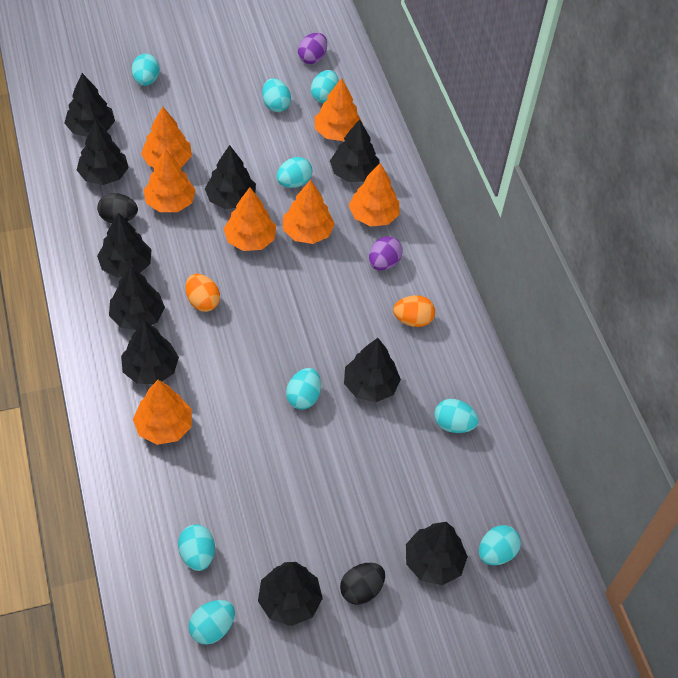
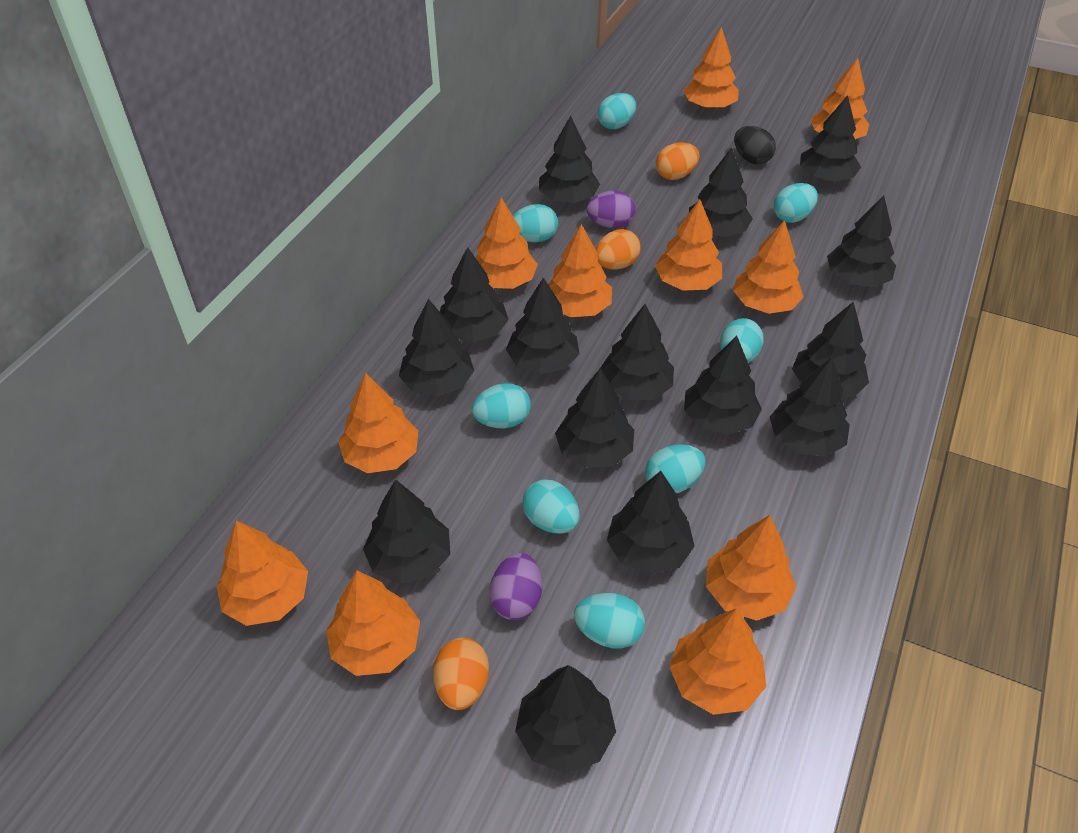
black egg: 2 -> 1
black tree: 10 -> 15
orange egg: 2 -> 3
orange tree: 7 -> 11
turquoise egg: 9 -> 8

